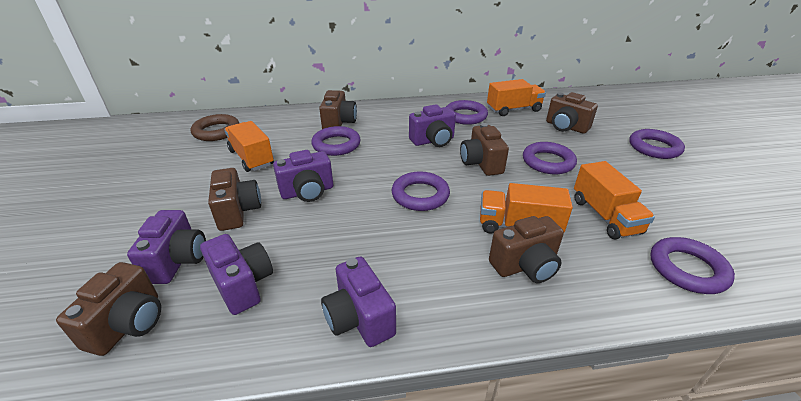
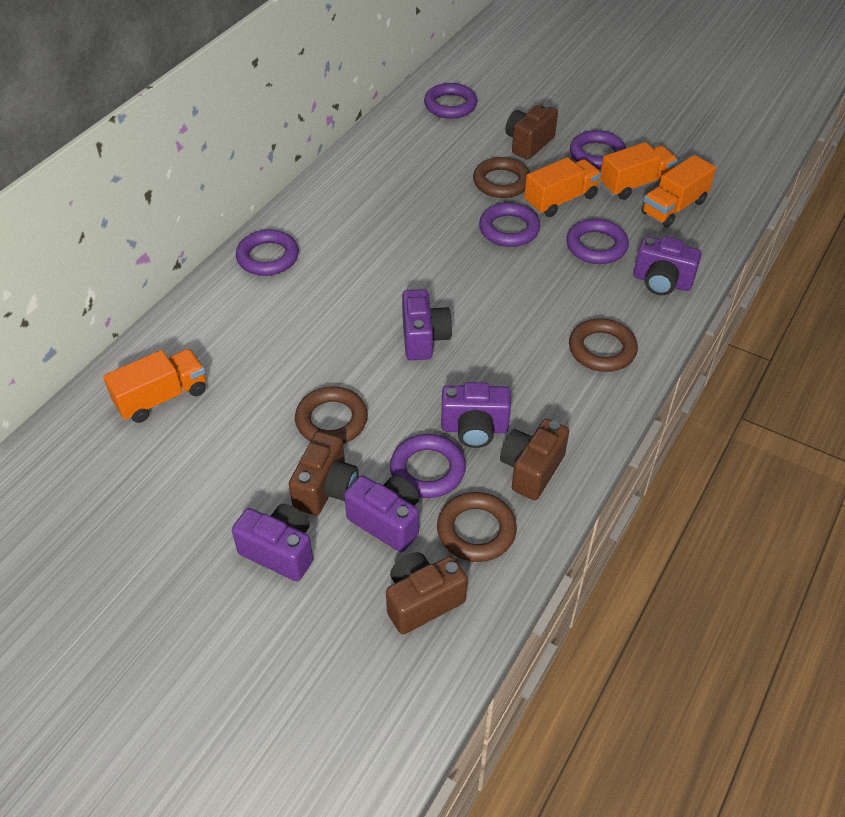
brown camera: 6 -> 4
brown ring: 1 -> 4

